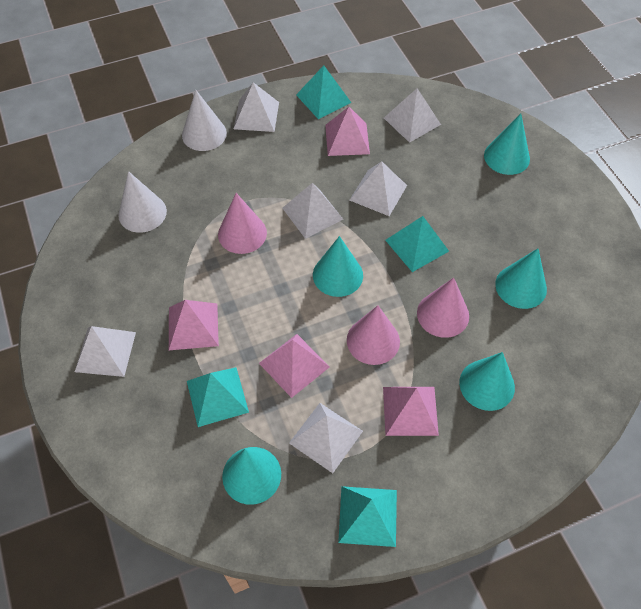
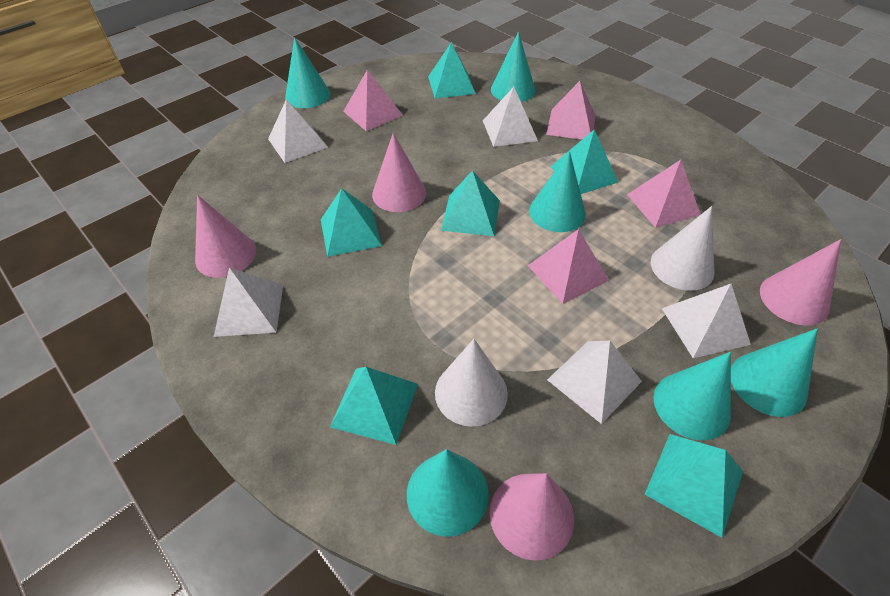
pink cone: 3 -> 4
turquoise cone: 5 -> 6
turquoise pyramid: 4 -> 6
white pyramid: 6 -> 5

